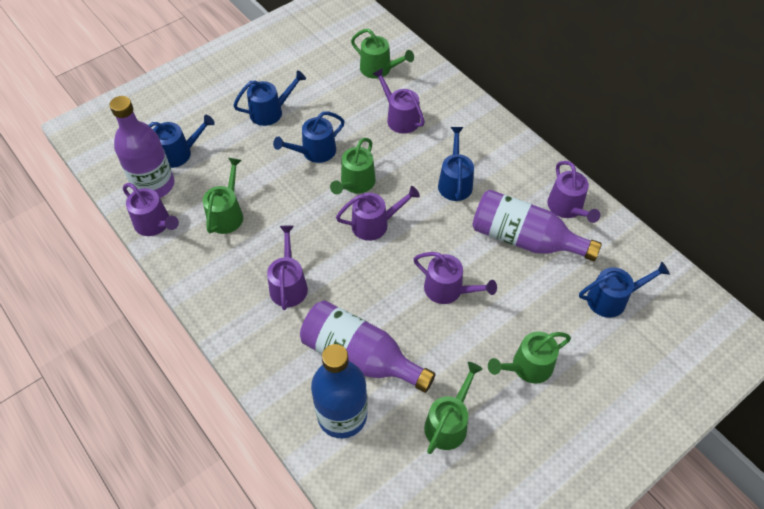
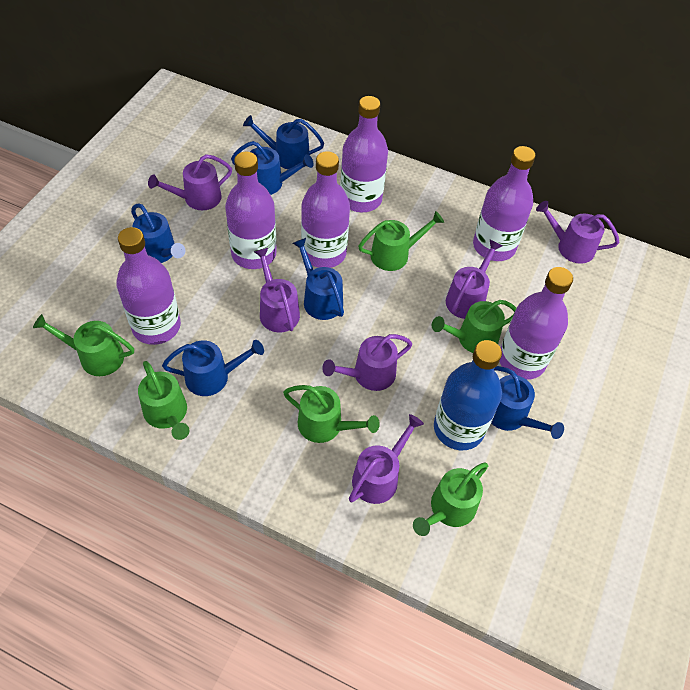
blue watering can: 5 -> 6
green watering can: 5 -> 6
purple bottle: 3 -> 6

